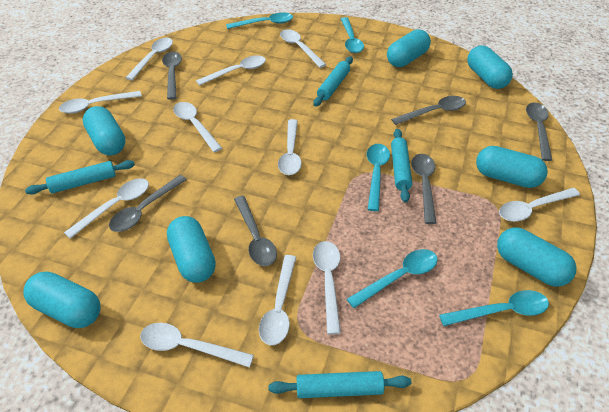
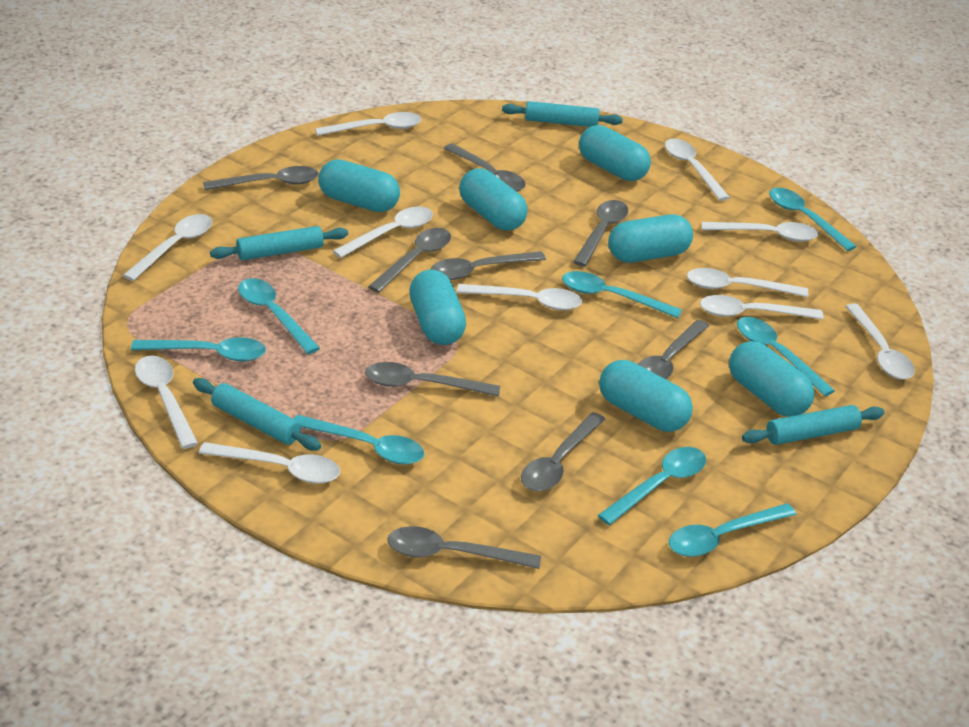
grey spoon: 6 -> 9
turquoise spoon: 5 -> 8

